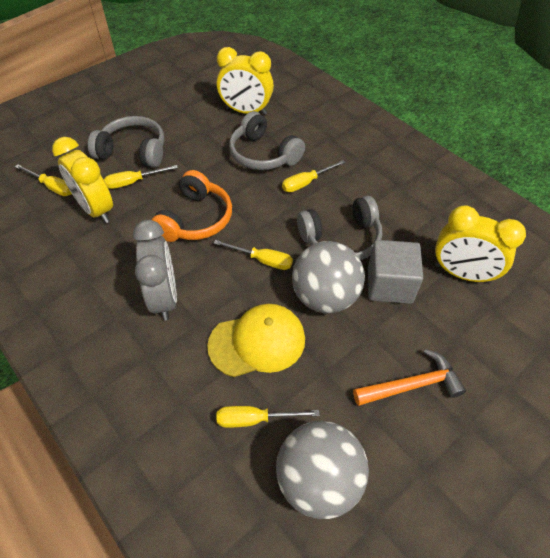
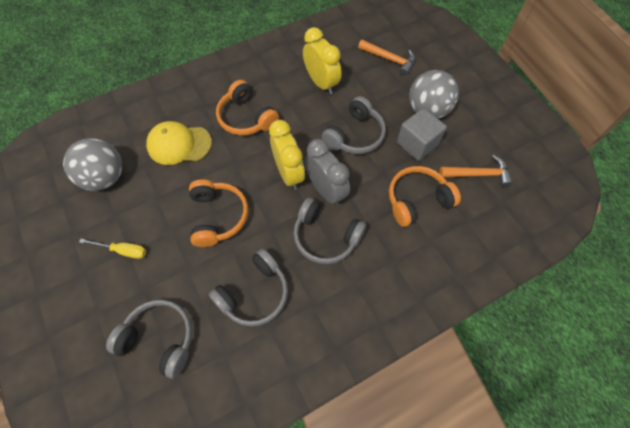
grey headphones: 3 -> 4
orange hammer: 1 -> 2
orange headphones: 1 -> 3
yellow clock: 3 -> 2
yellow screwdriver: 5 -> 1

